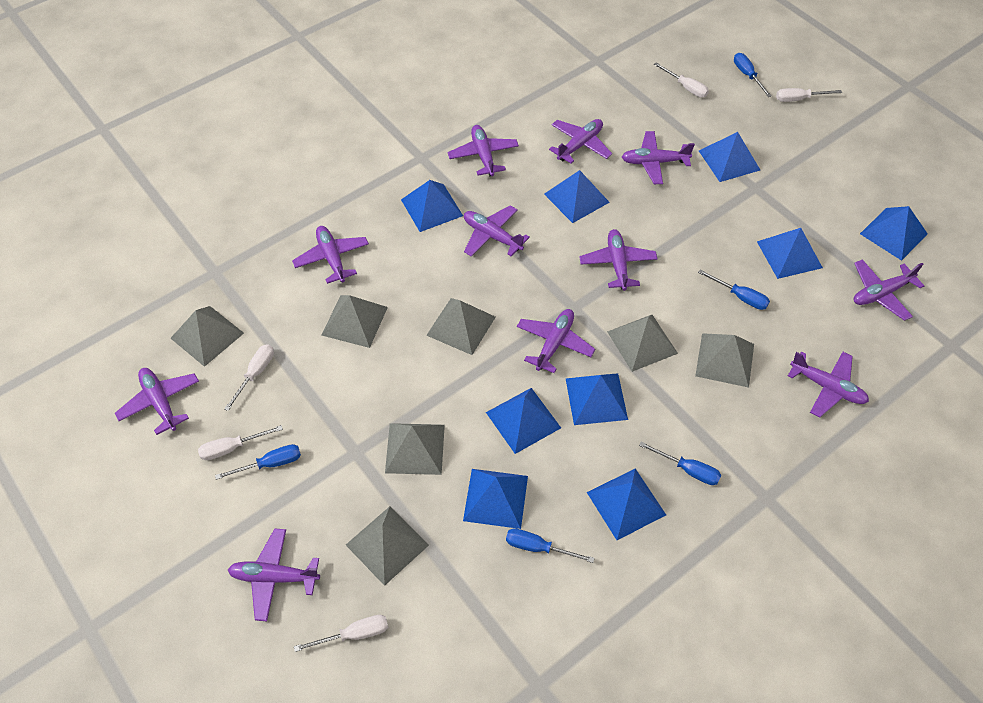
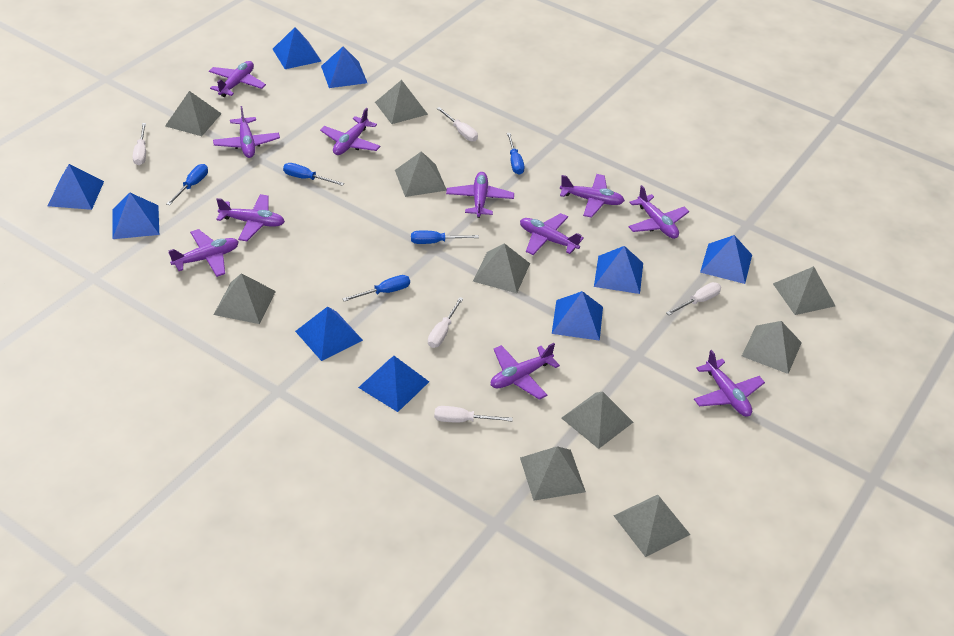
grey pyramid: 7 -> 10

